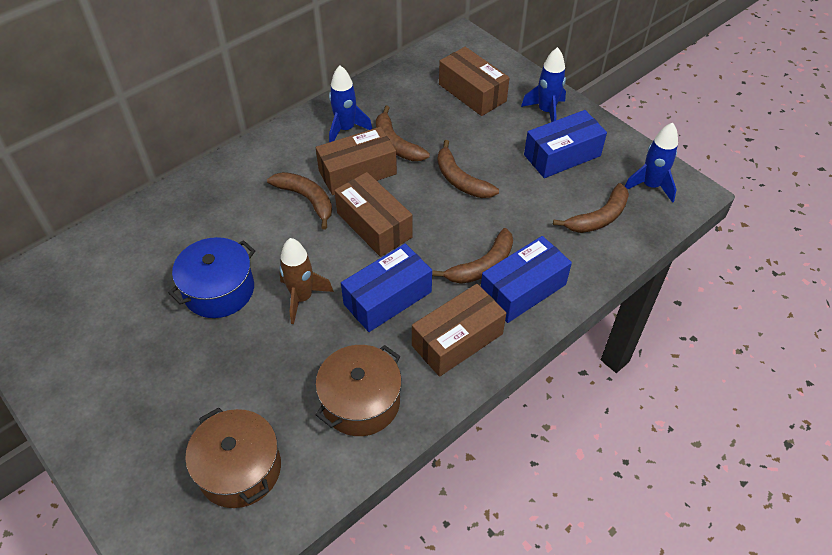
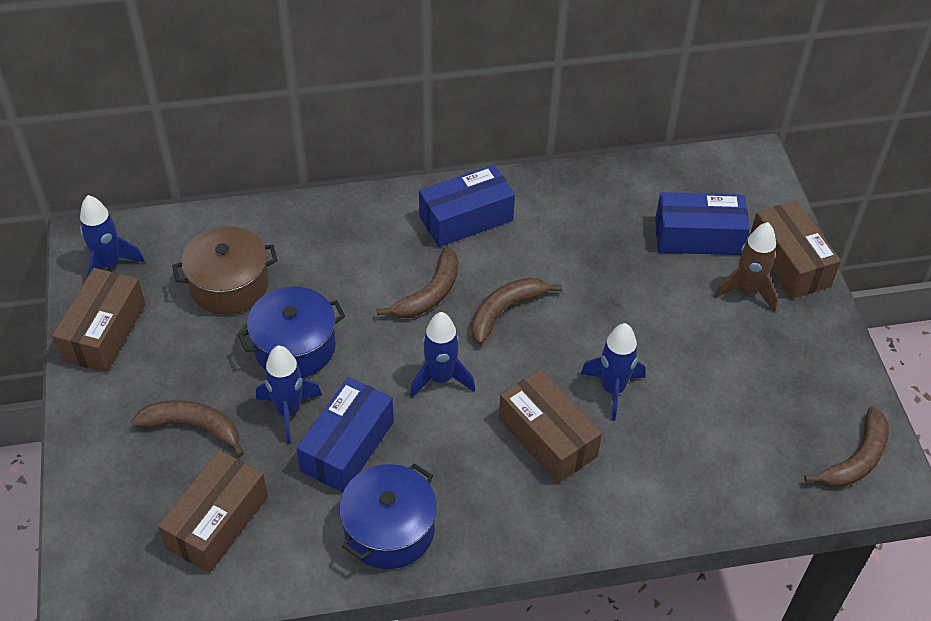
blue pot: 1 -> 2
blue rocket: 3 -> 4
brown banana: 5 -> 4
brown pot: 2 -> 1

